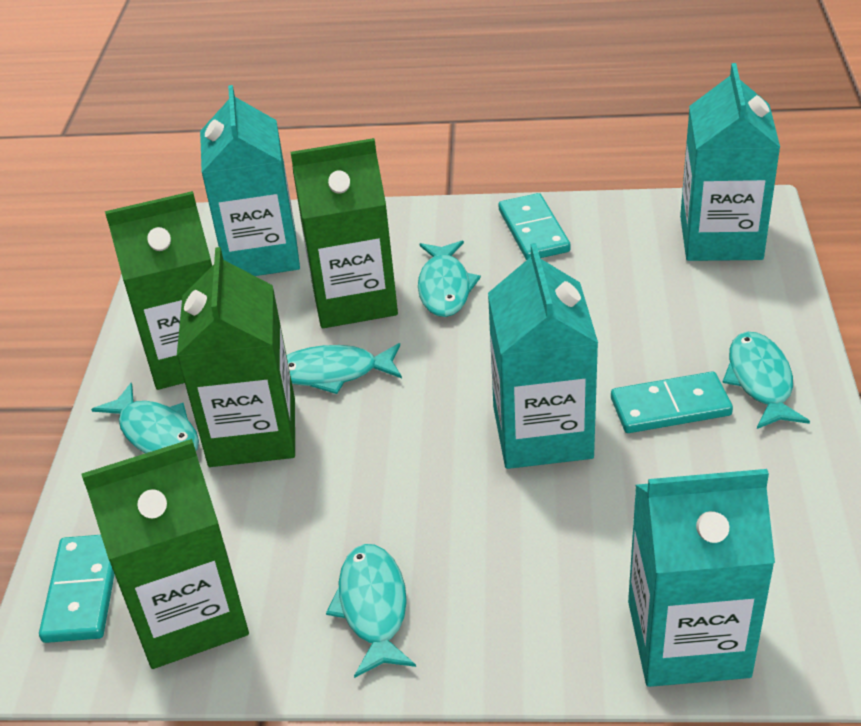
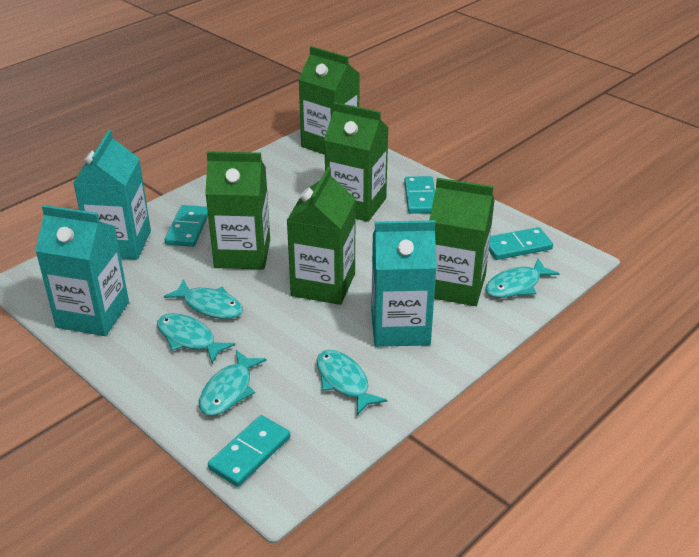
green carton: 4 -> 5
turquoise carton: 4 -> 3
turquoise domino: 3 -> 4

